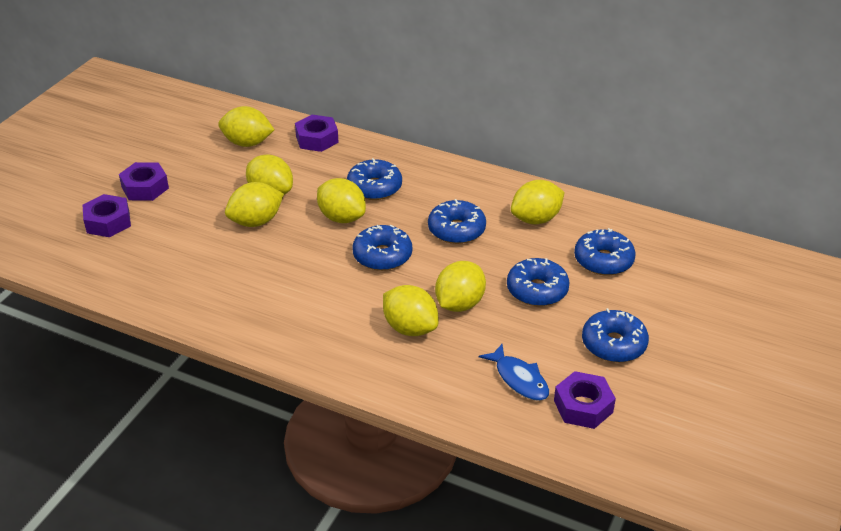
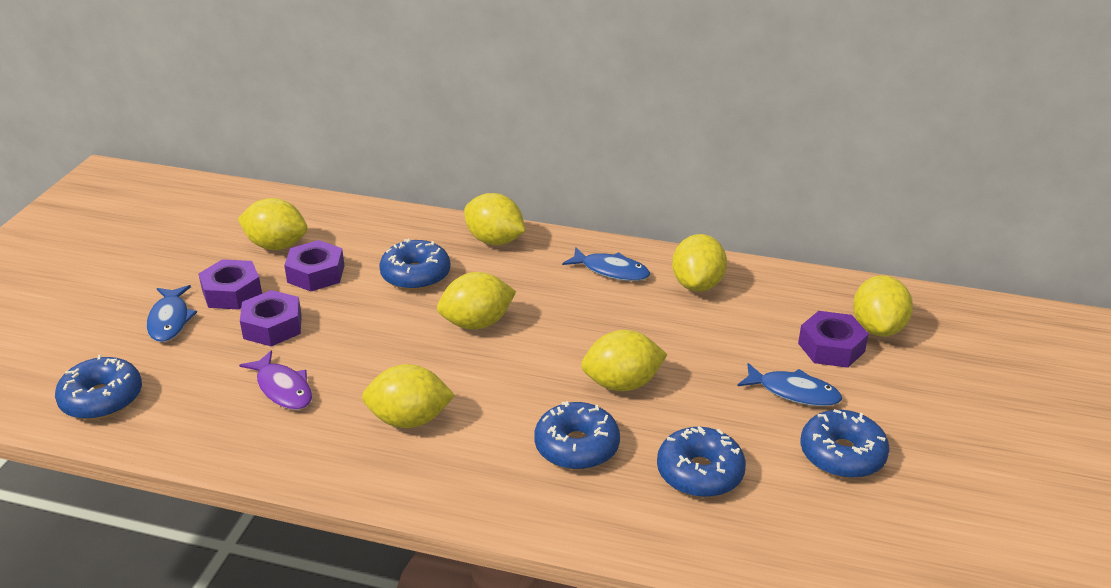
blue donut: 6 -> 5
blue fish: 1 -> 3
purple fish: 0 -> 1

